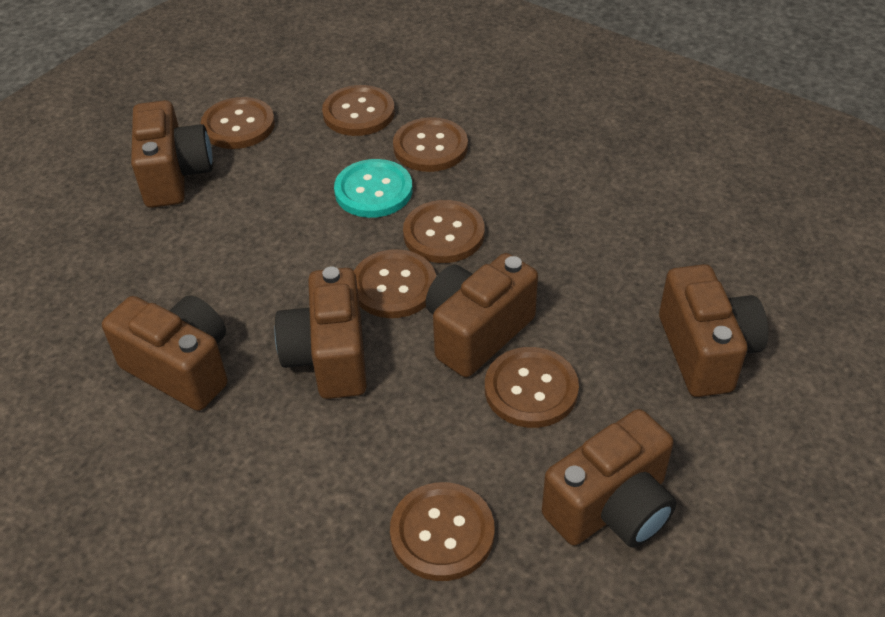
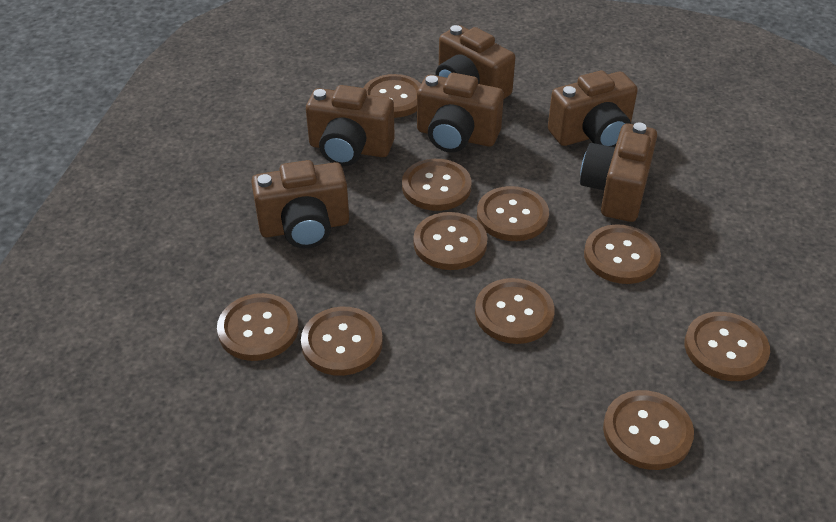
brown button: 7 -> 10
turquoise button: 1 -> 0

